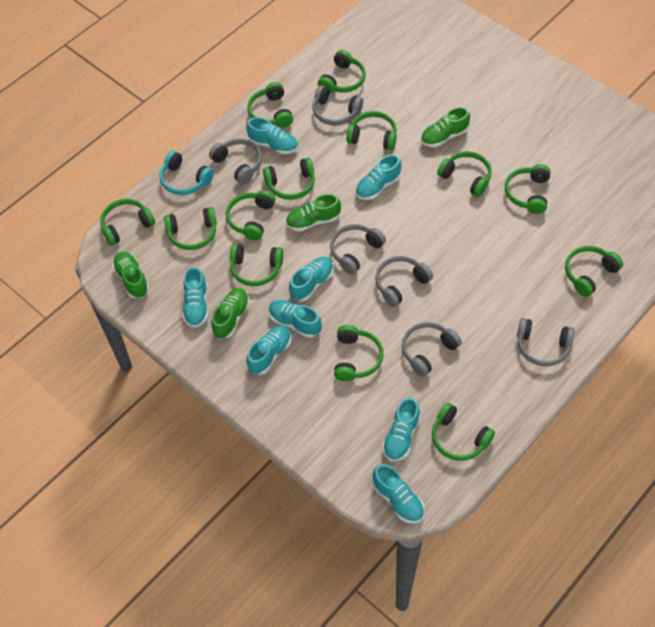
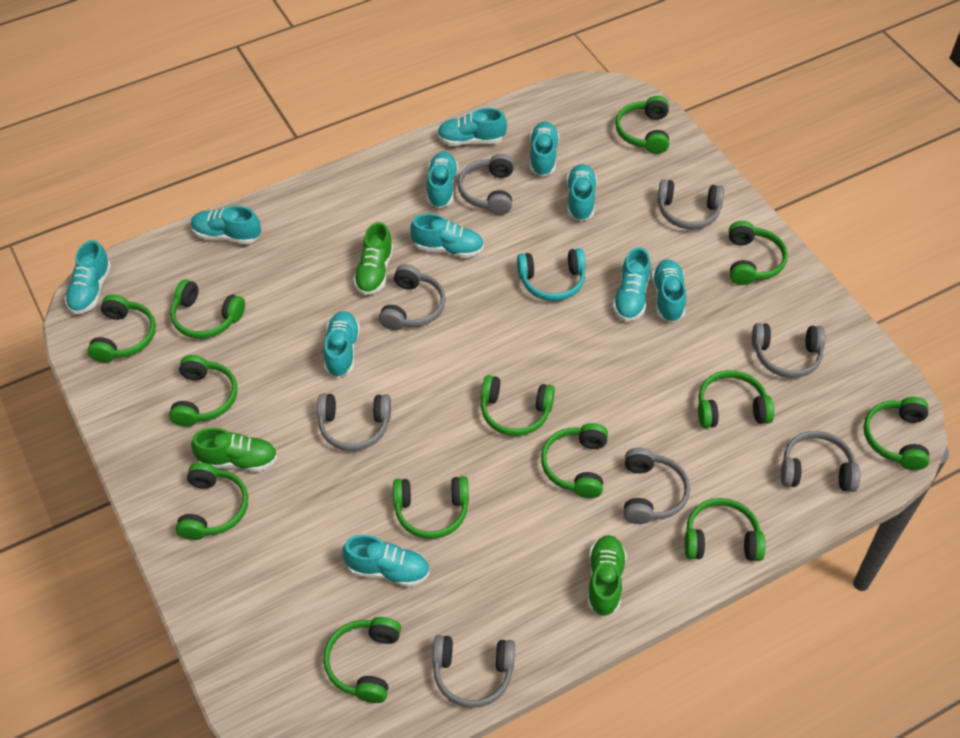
green shoe: 4 -> 3
grey headphones: 6 -> 8
turquoise shoe: 8 -> 11

